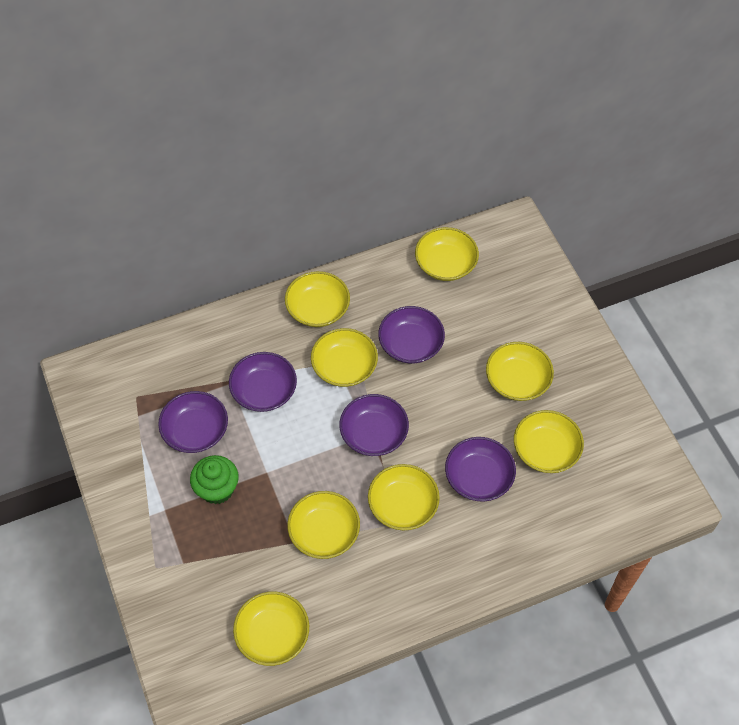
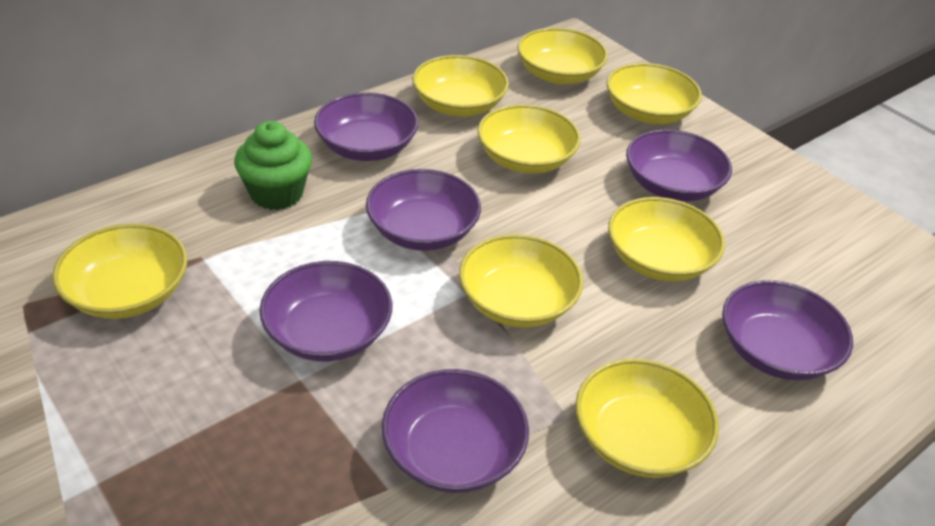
purple bowl: 5 -> 6

